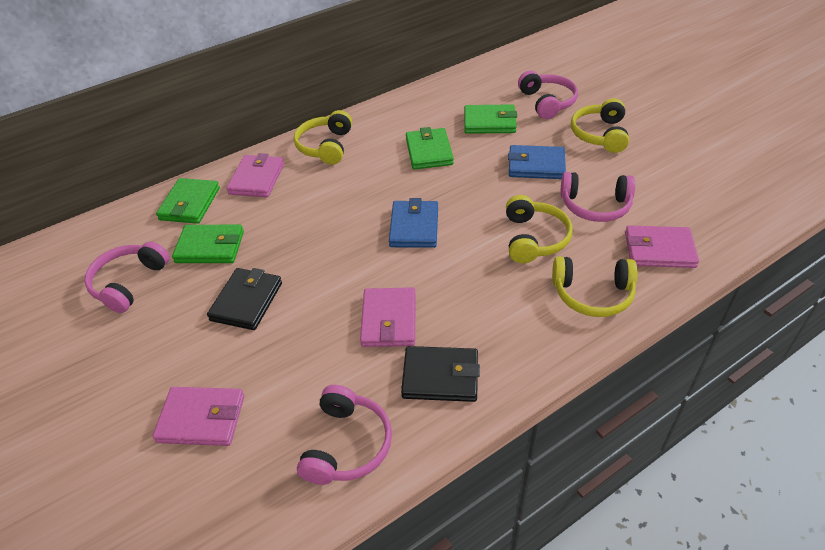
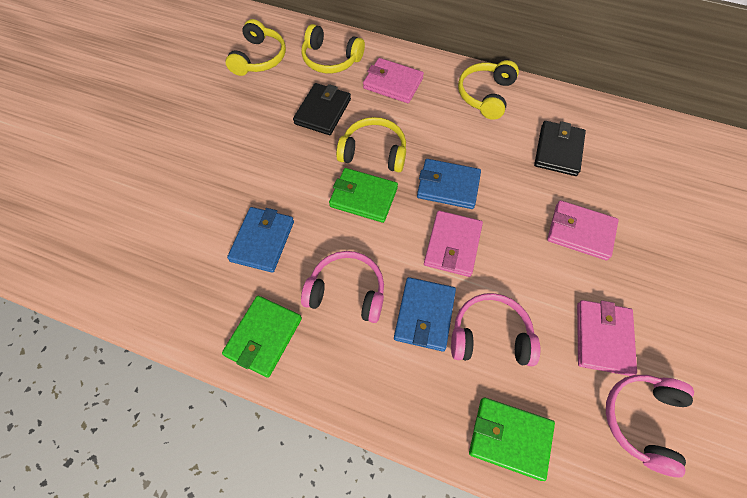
blue wallet: 2 -> 3
green wallet: 4 -> 3
pink headphones: 4 -> 3

